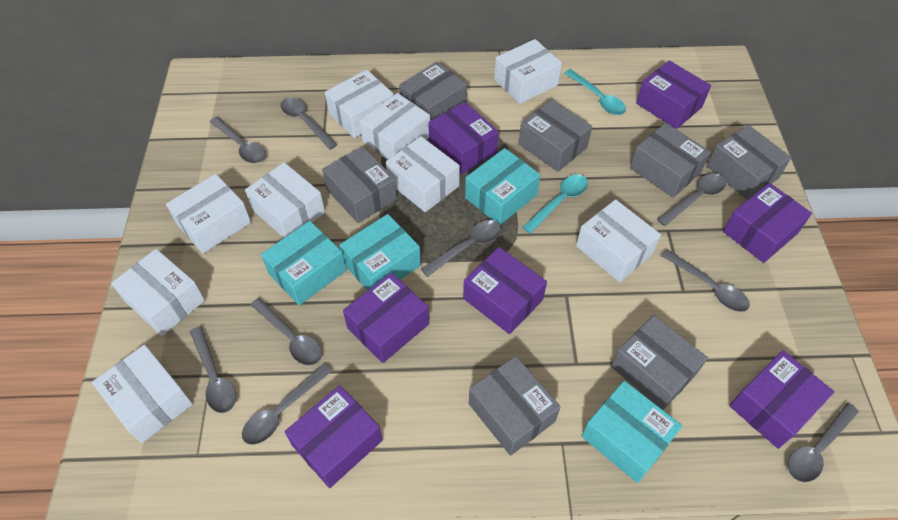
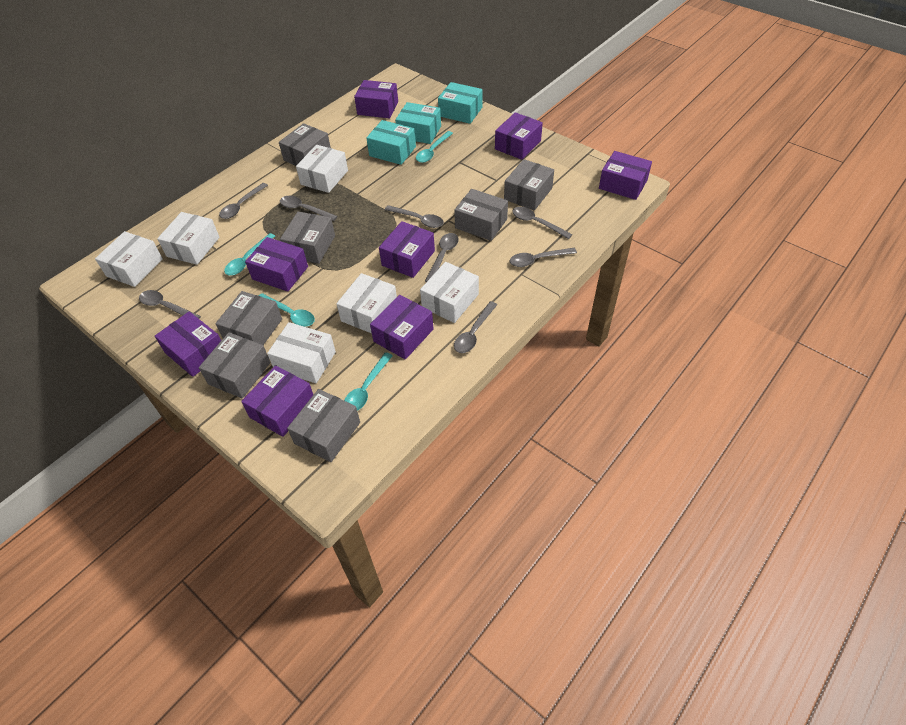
grey spoon: 9 -> 8
purple box: 7 -> 8
turquoise box: 4 -> 3
turquoise spoon: 2 -> 4
white box: 9 -> 6

